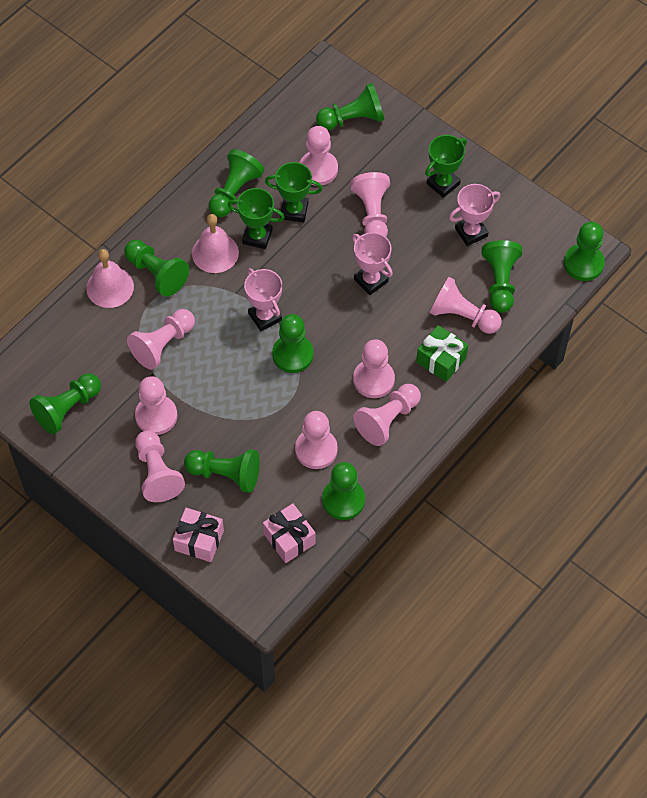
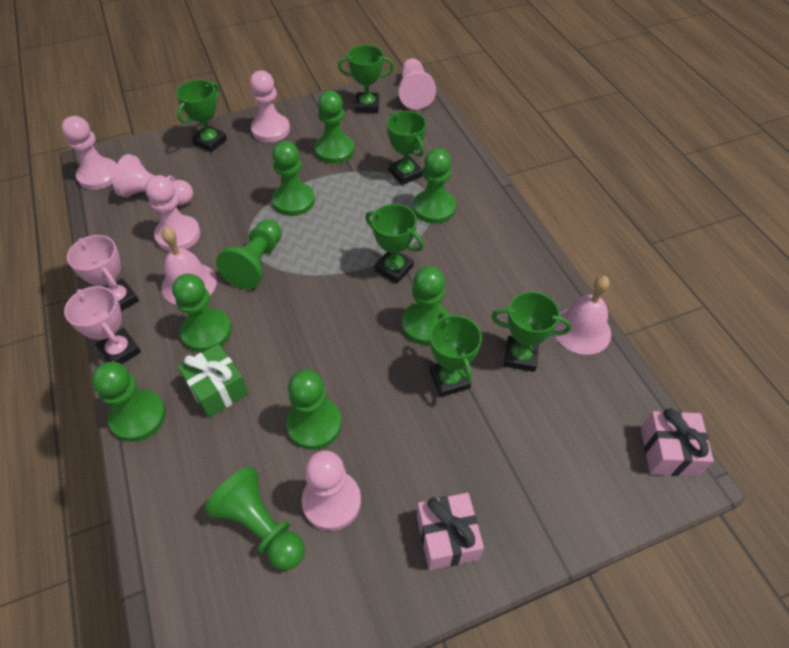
green trophy: 3 -> 6
pink pawn: 9 -> 6
pink trophy: 3 -> 2

